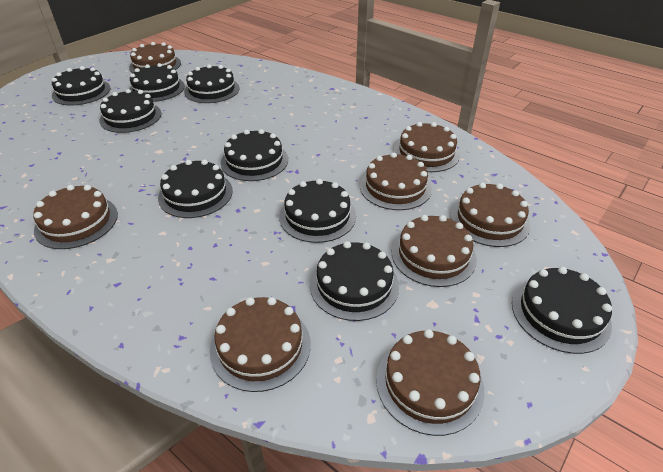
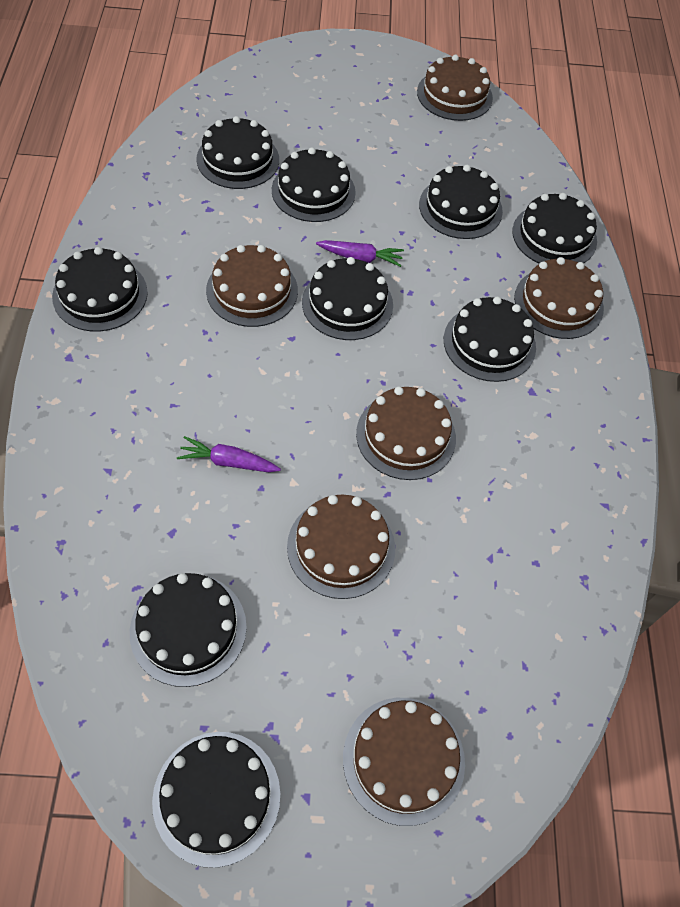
brown cake: 8 -> 6
purple carrot: 0 -> 2

